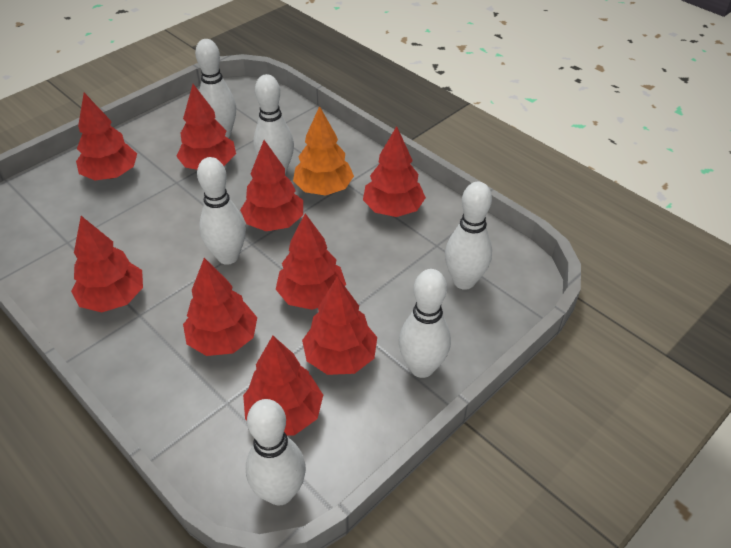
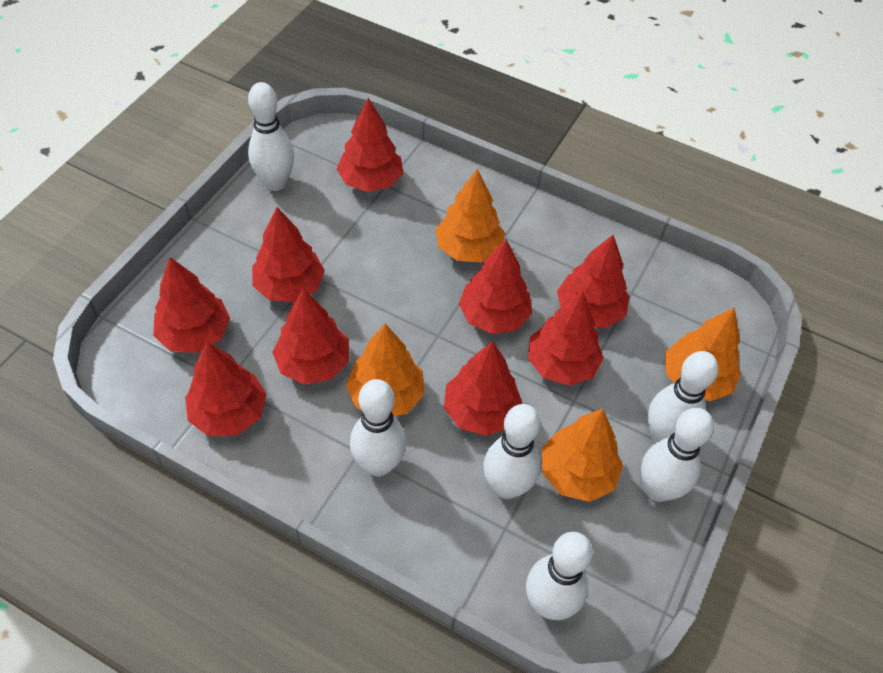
orange tree: 1 -> 4

